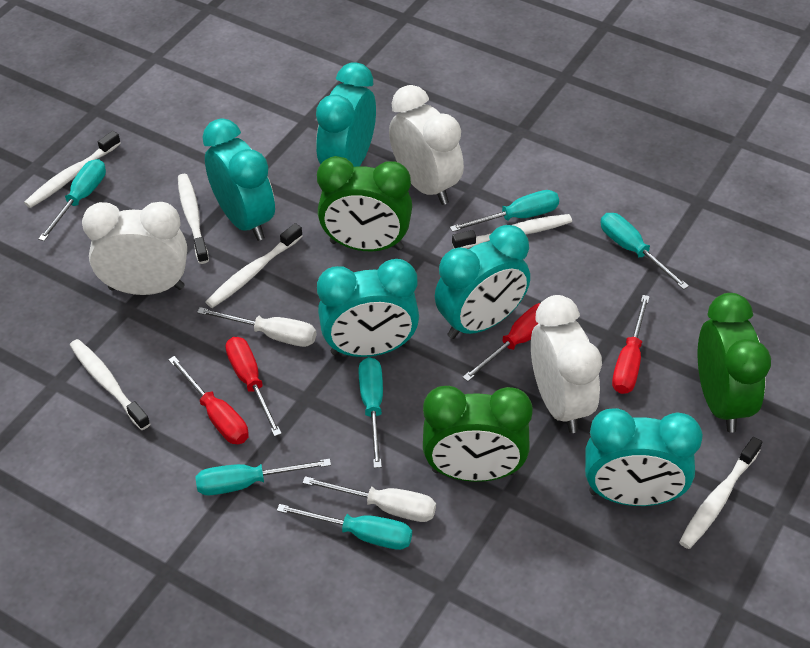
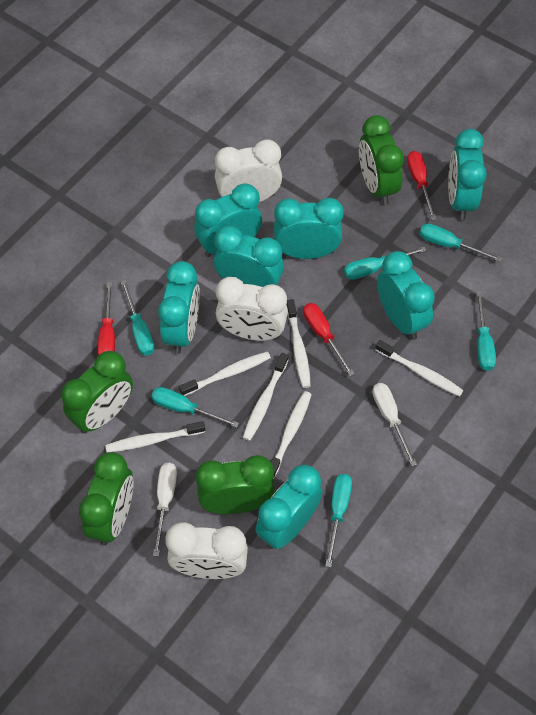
green clock: 3 -> 4
red screwdriver: 4 -> 3
turquoise clock: 5 -> 7

